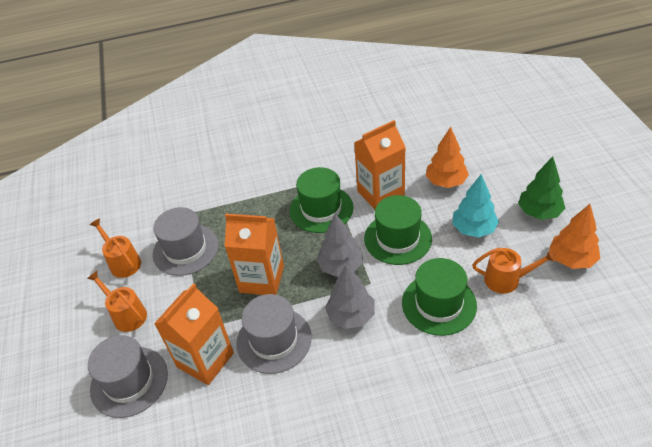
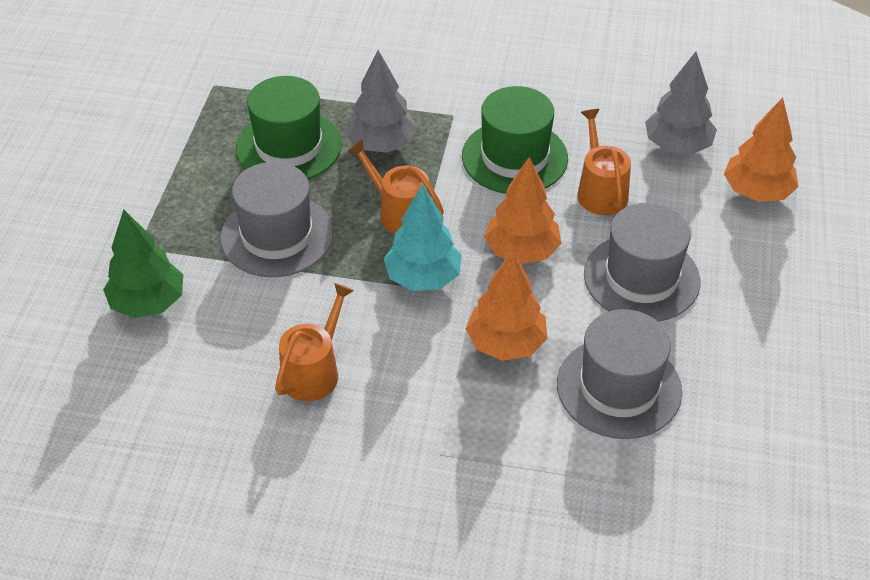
green hat: 3 -> 2
orange carton: 3 -> 0
orange tree: 2 -> 3

